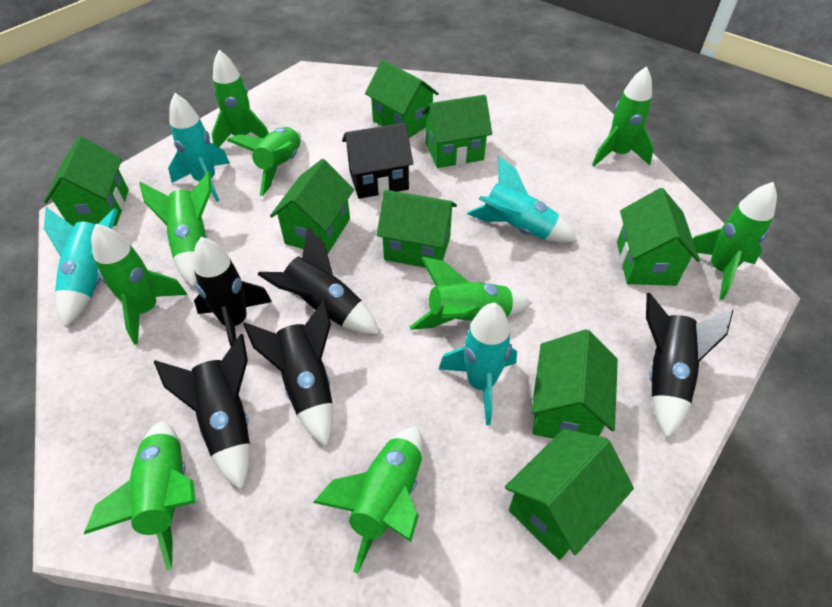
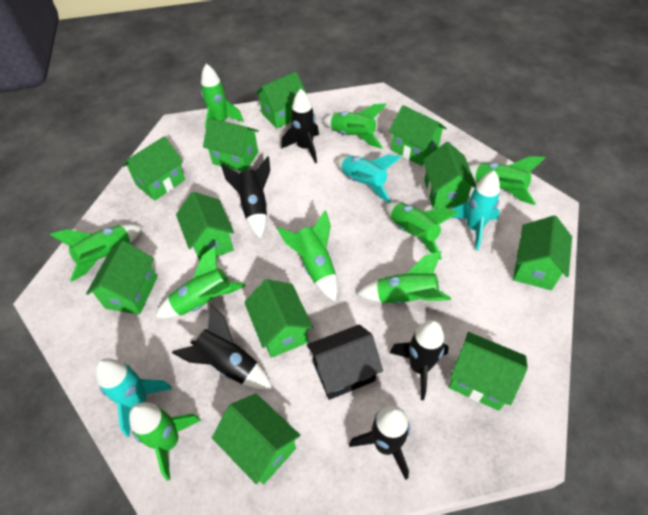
green house: 8 -> 11
turquoise rocket: 4 -> 3

